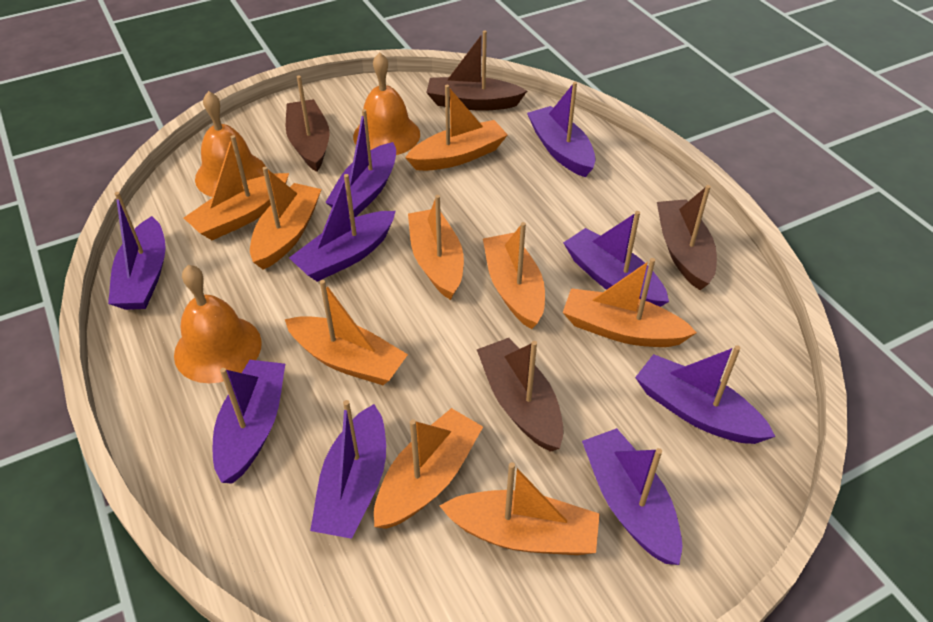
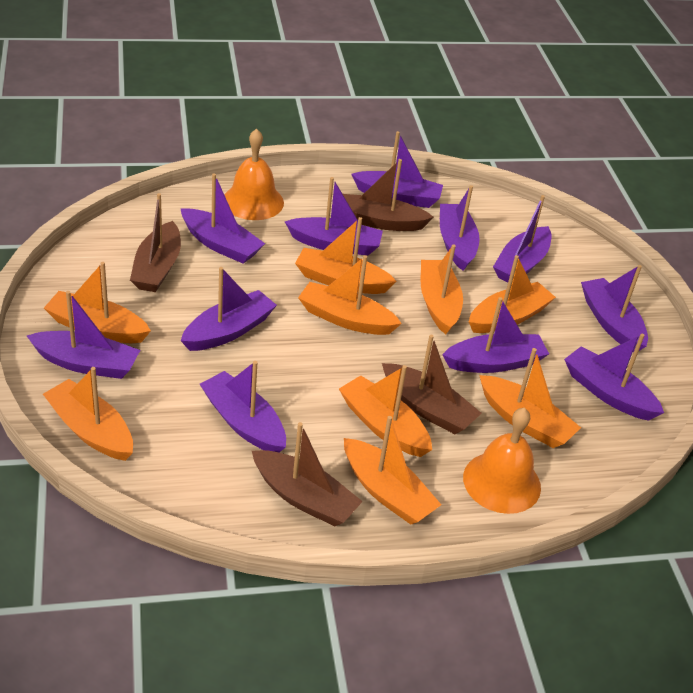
orange bell: 3 -> 2
purple boat: 9 -> 11

